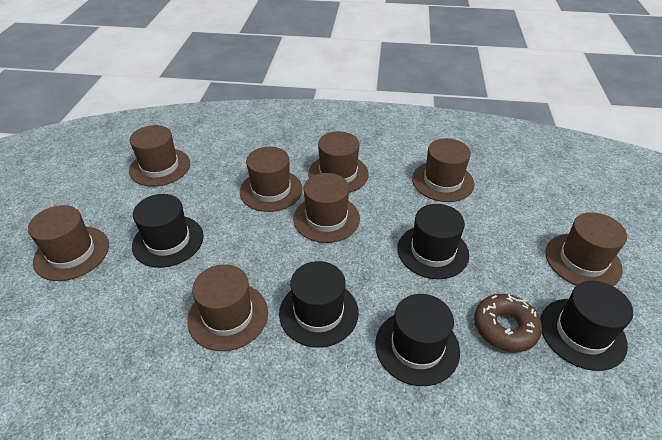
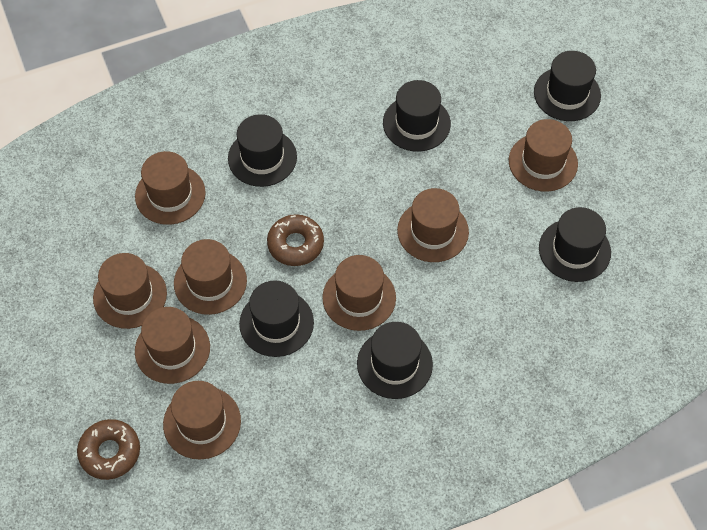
black hat: 5 -> 6
brown donut: 1 -> 2

